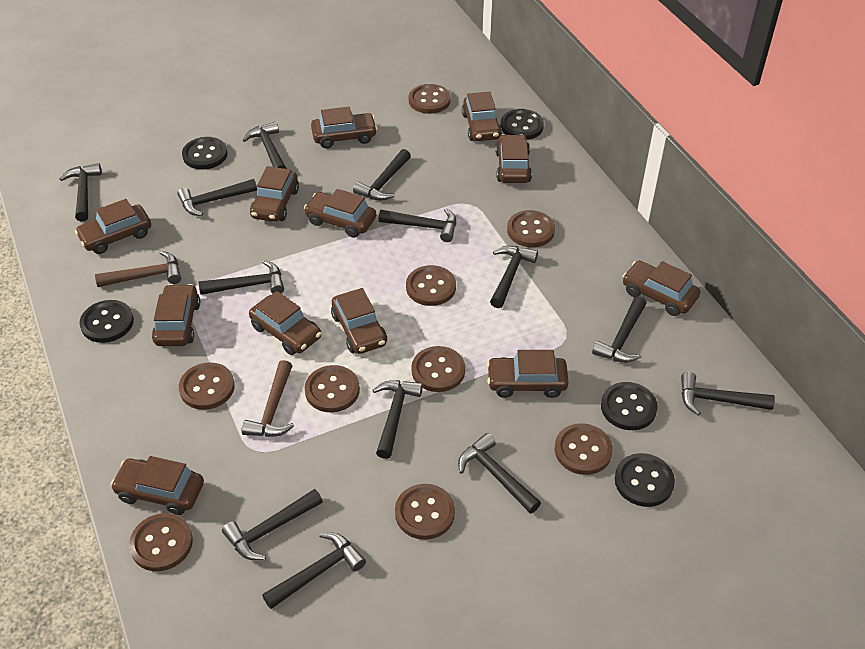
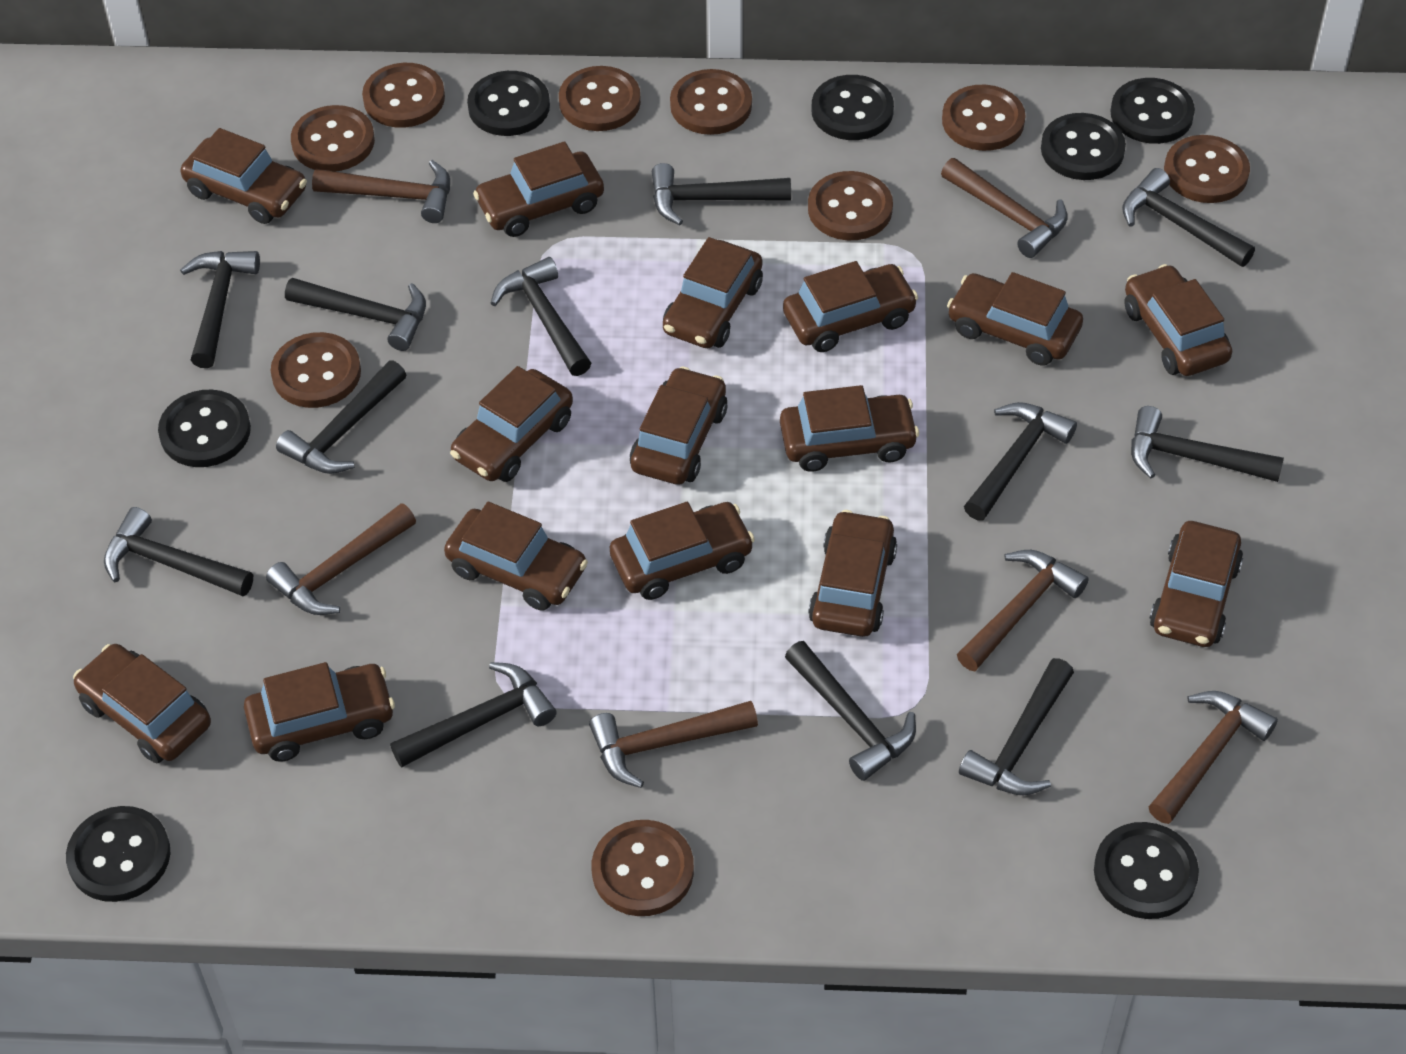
black button: 5 -> 7
black hammer: 13 -> 12
brown car: 12 -> 15
brown hammer: 2 -> 6

